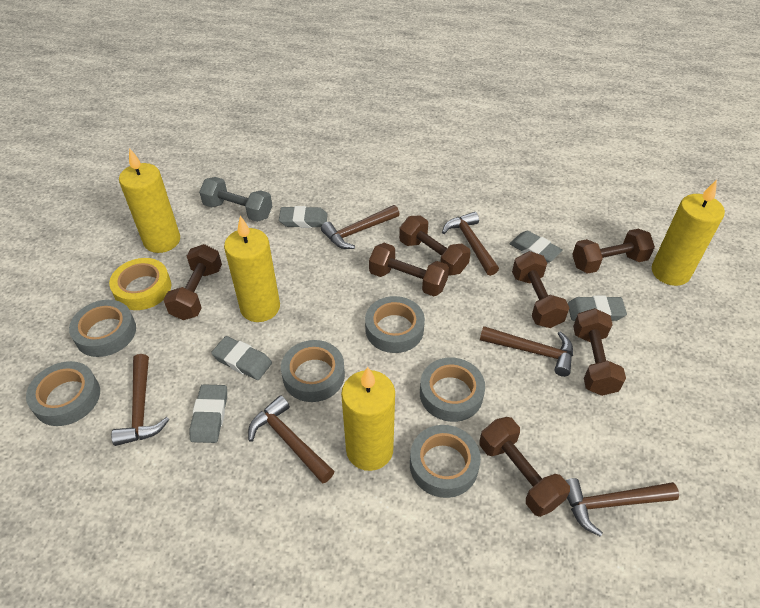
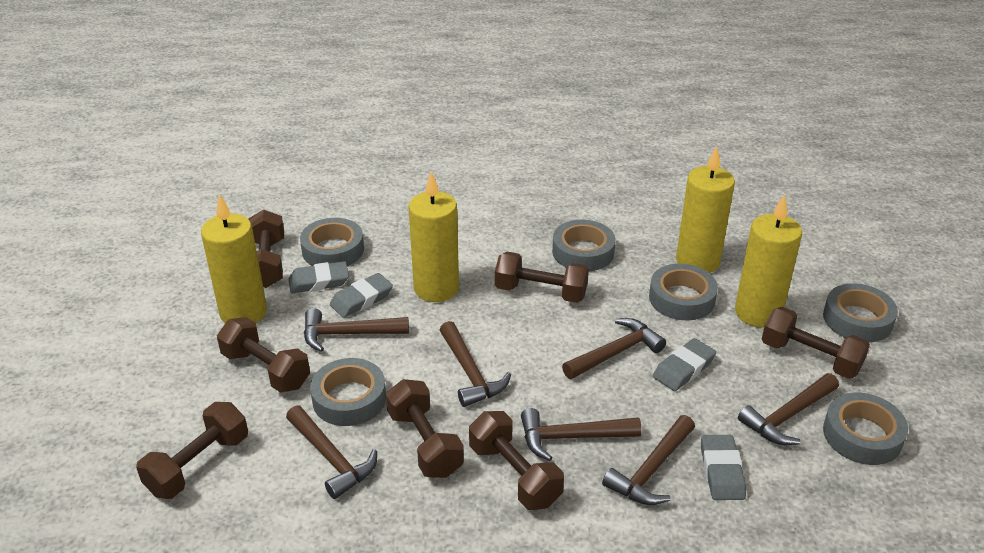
brown hammer: 6 -> 7
grey dumbbell: 1 -> 0
grey eraser: 5 -> 4
yellow tape: 1 -> 0

